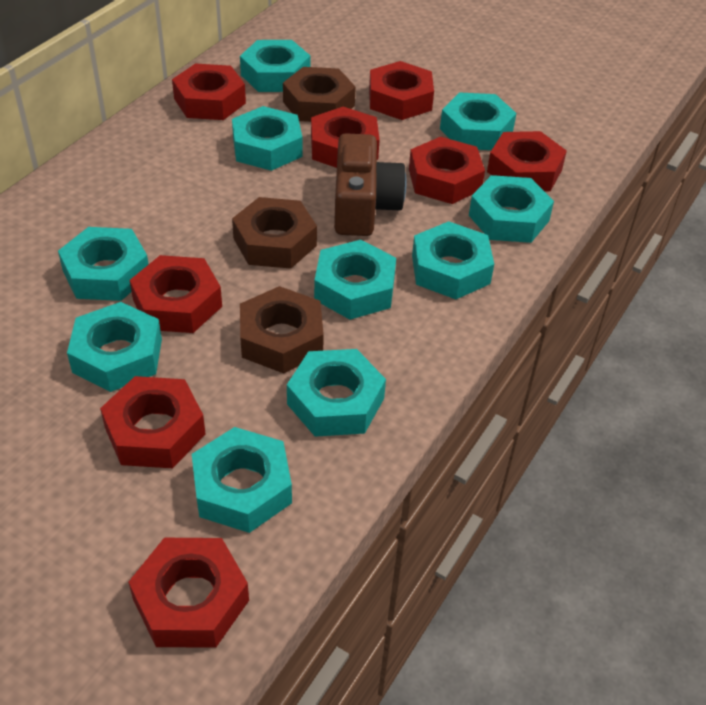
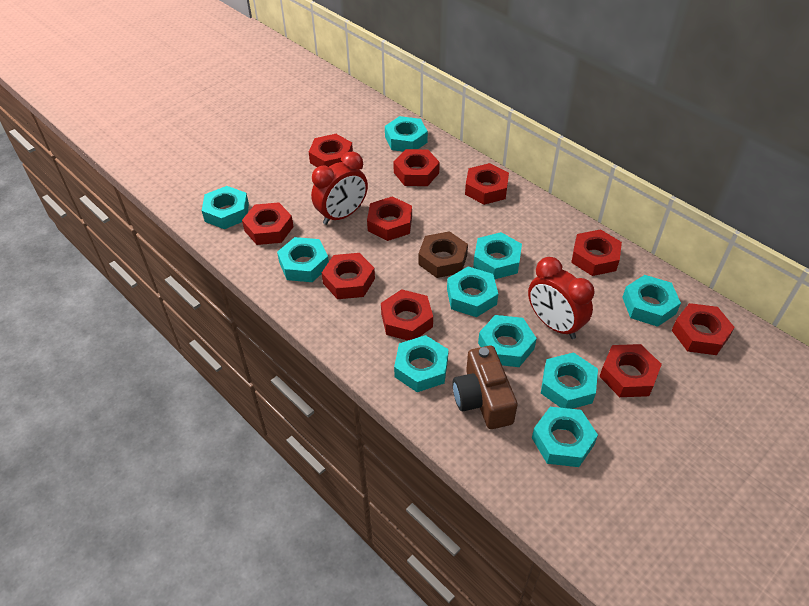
brown nut: 3 -> 1
red clock: 0 -> 2
red nut: 8 -> 10

